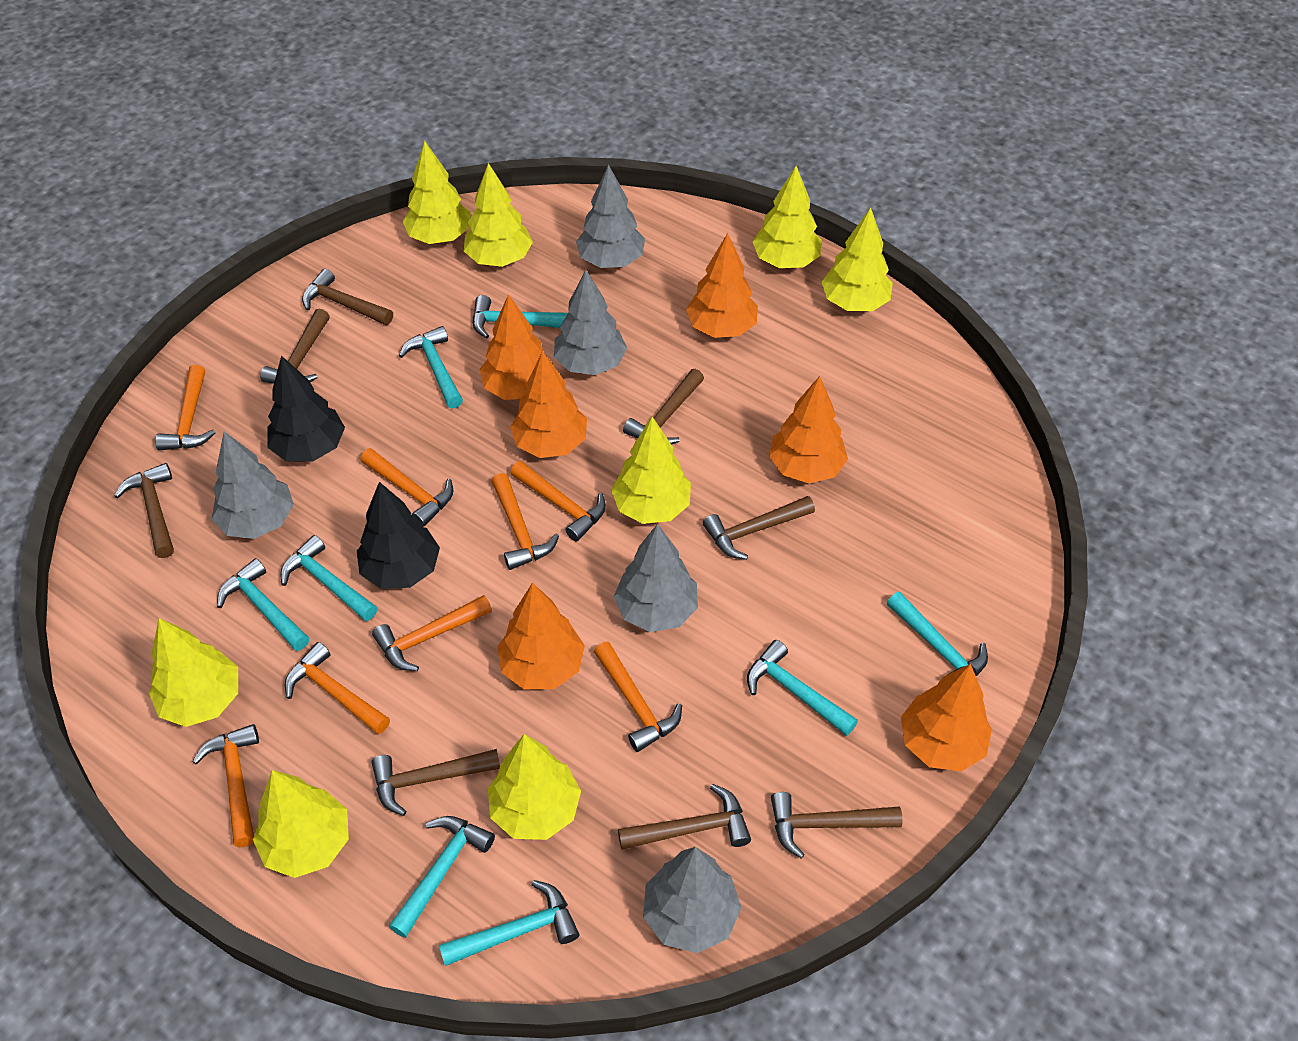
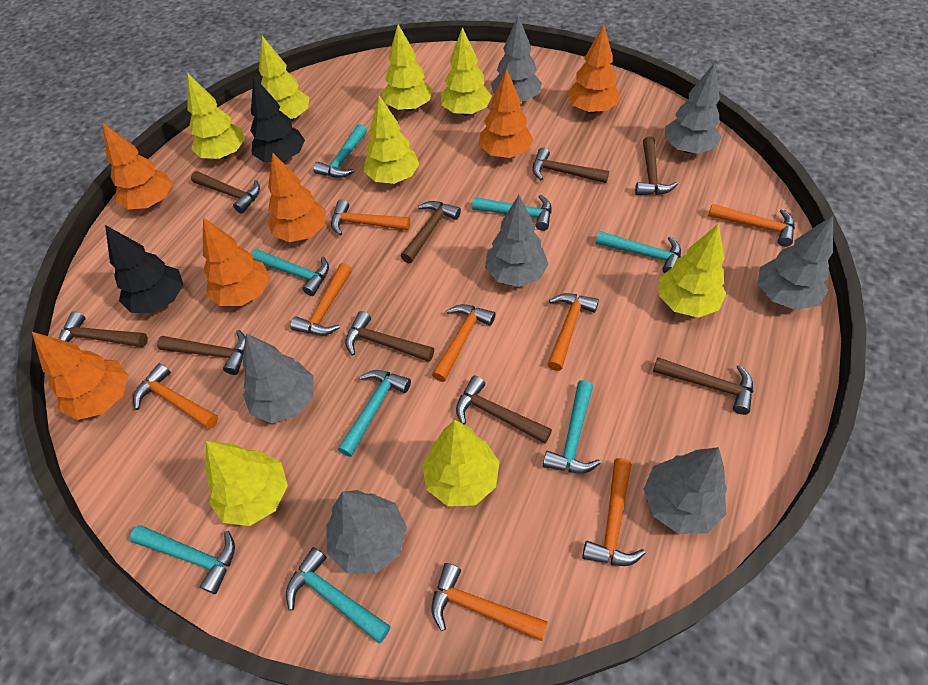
brown hammer: 8 -> 9
grey tree: 5 -> 7

